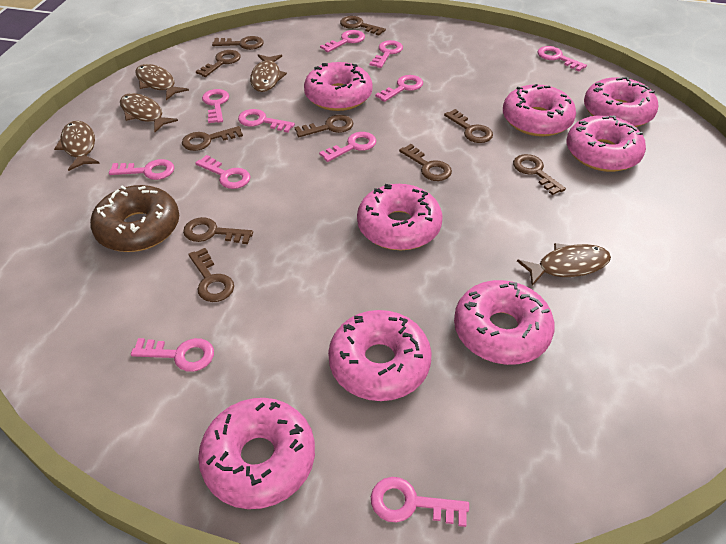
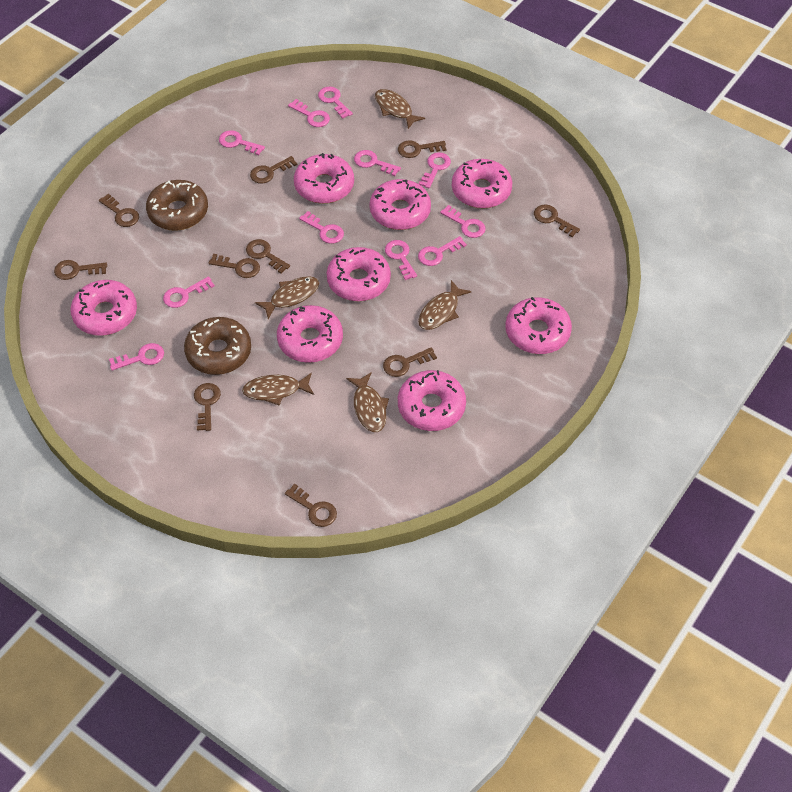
brown donut: 1 -> 2

